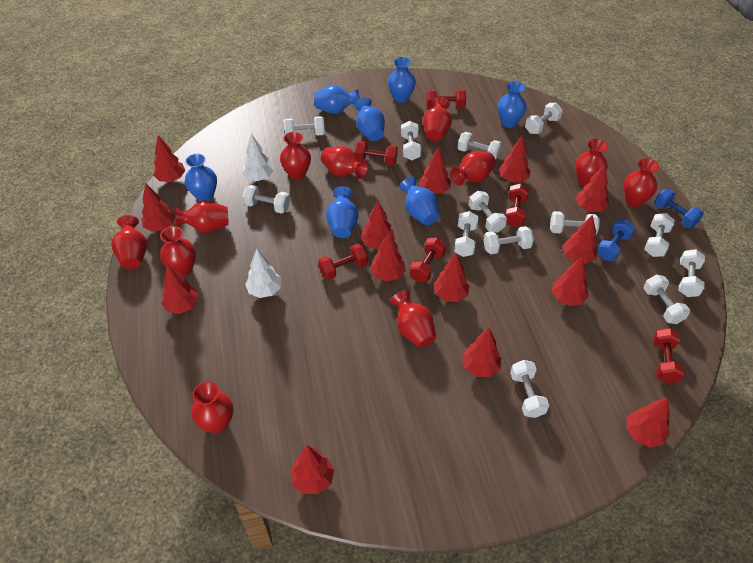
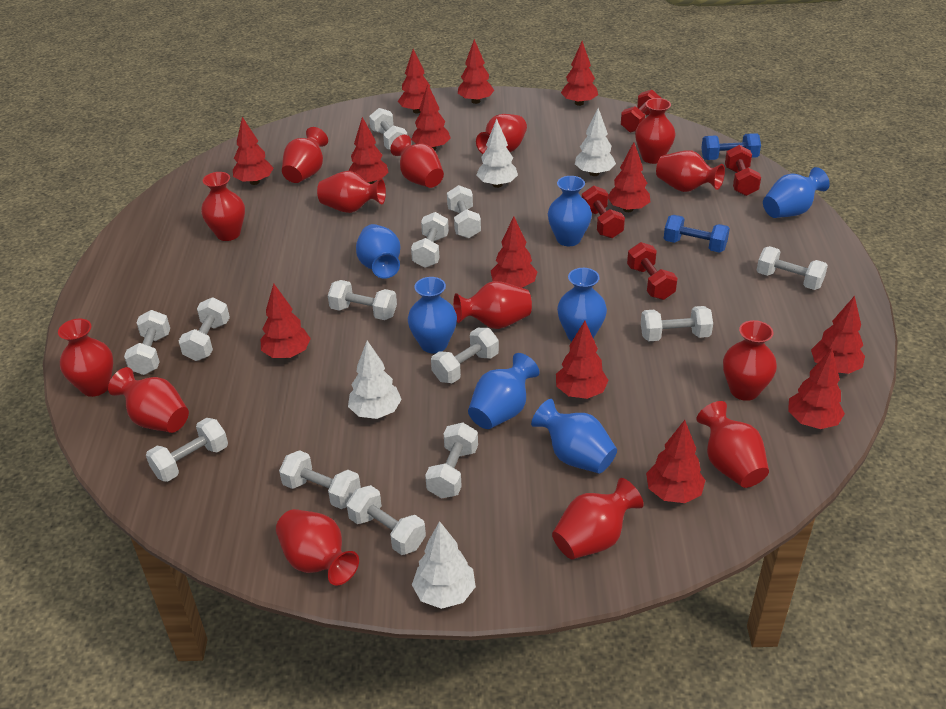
red dumbbell: 6 -> 4
red tree: 14 -> 13
red vase: 11 -> 14
white tree: 2 -> 4

